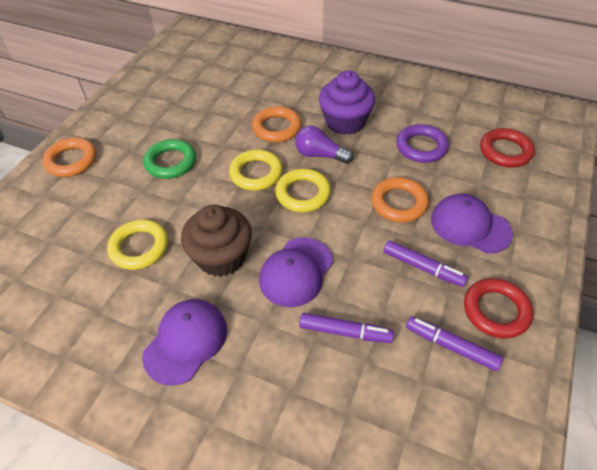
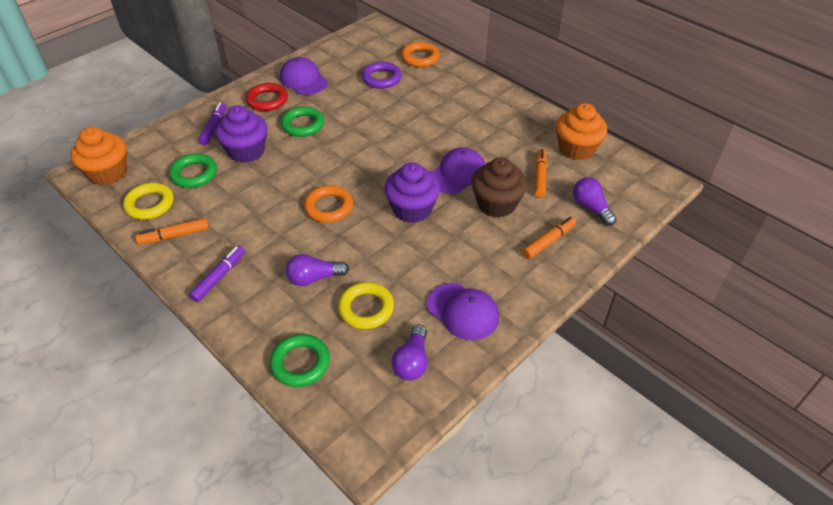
green ring: 1 -> 3
orange cupcake: 0 -> 2
orange marker: 0 -> 3
orange ring: 3 -> 2
purple cupcake: 1 -> 2
purple light bulb: 1 -> 3
purple marker: 3 -> 2
red ring: 2 -> 1
yellow ring: 3 -> 2

